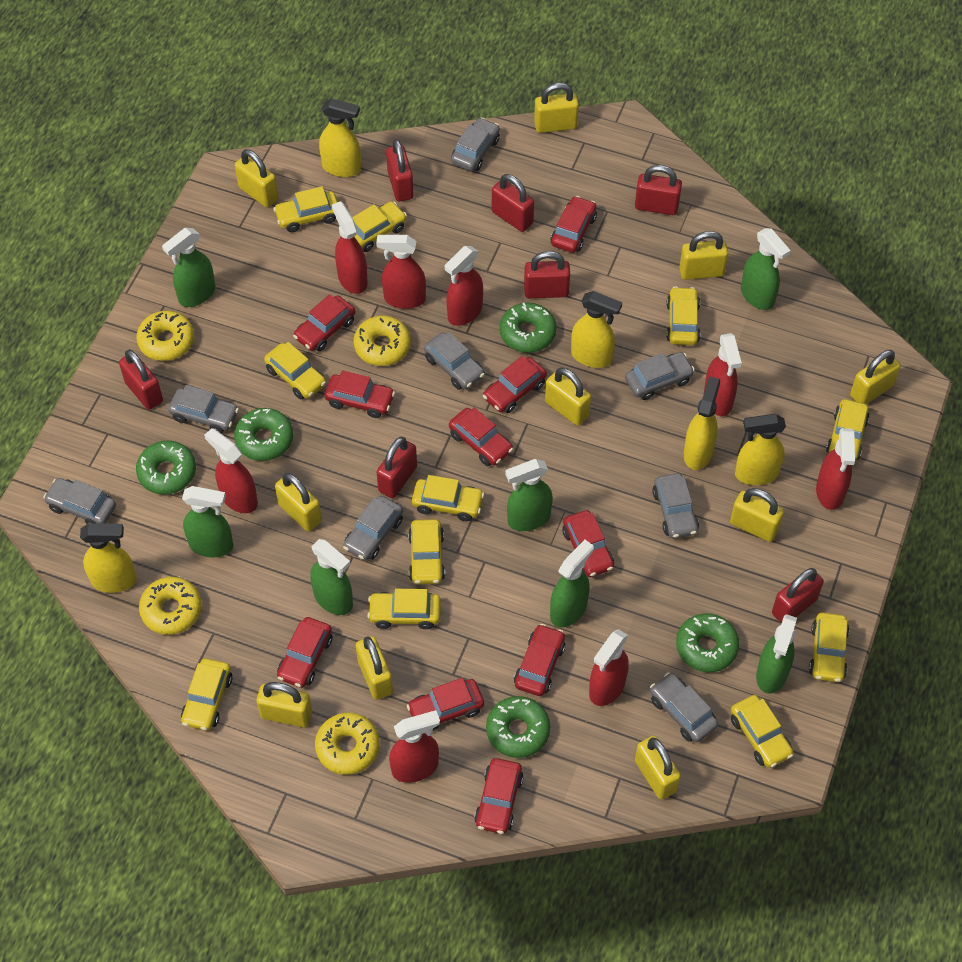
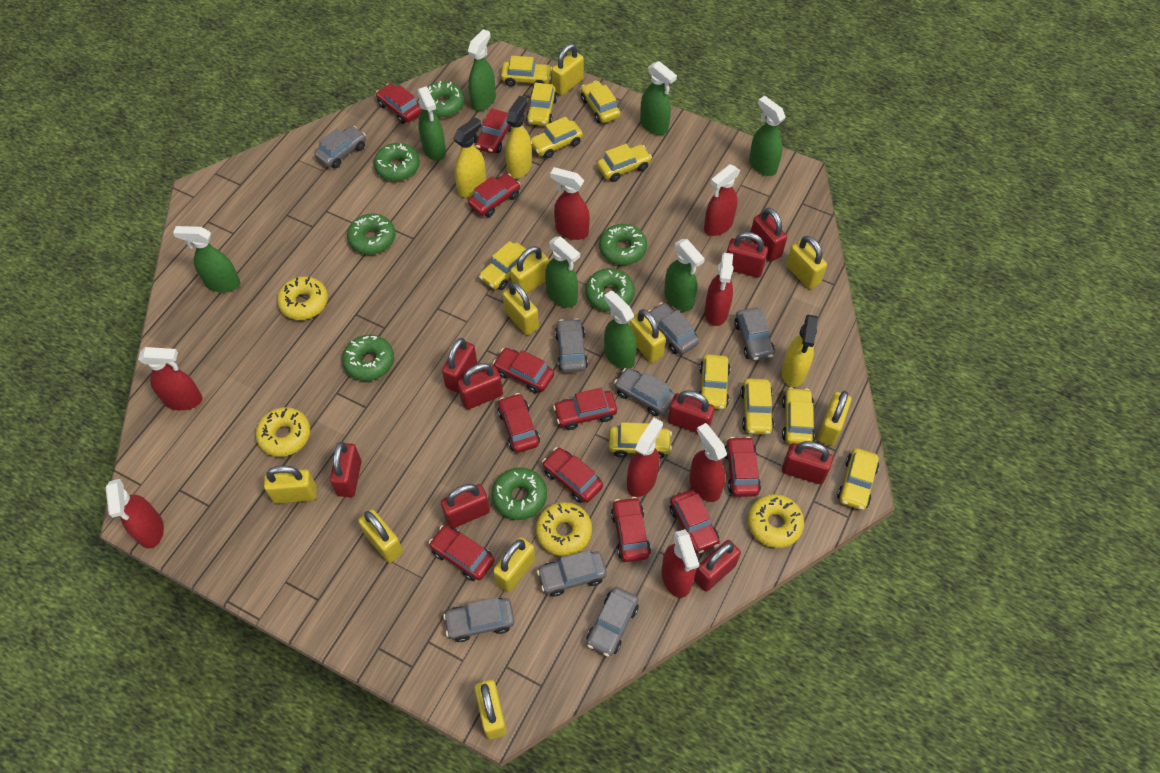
green donut: 5 -> 7
green spray bottle: 7 -> 8
red car: 10 -> 11
red padlock: 7 -> 9
yellow spray bottle: 5 -> 3

